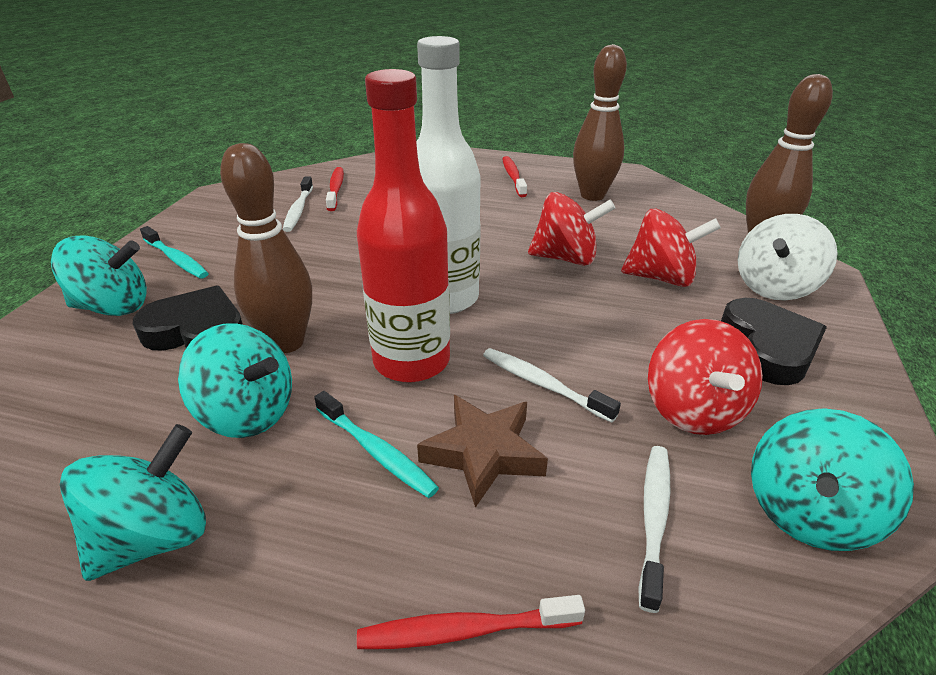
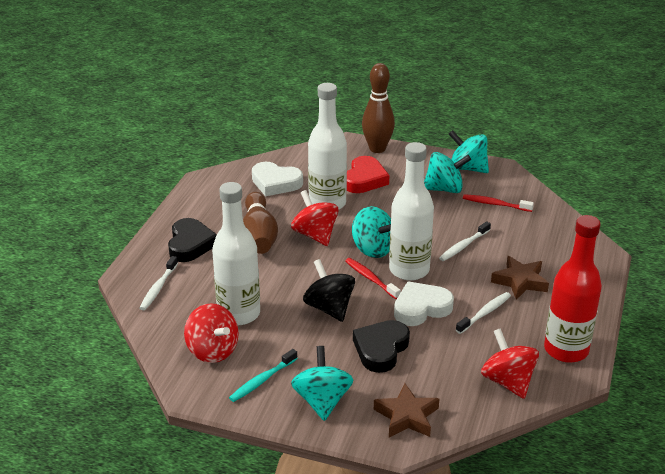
black spinning top: 0 -> 1
brown bowling pin: 3 -> 2
brown star: 1 -> 2
red heart: 0 -> 1
red toothbrush: 3 -> 2
turquoise toothbrush: 2 -> 1
white bottle: 1 -> 3
white heart: 0 -> 2
white spinning top: 1 -> 0

